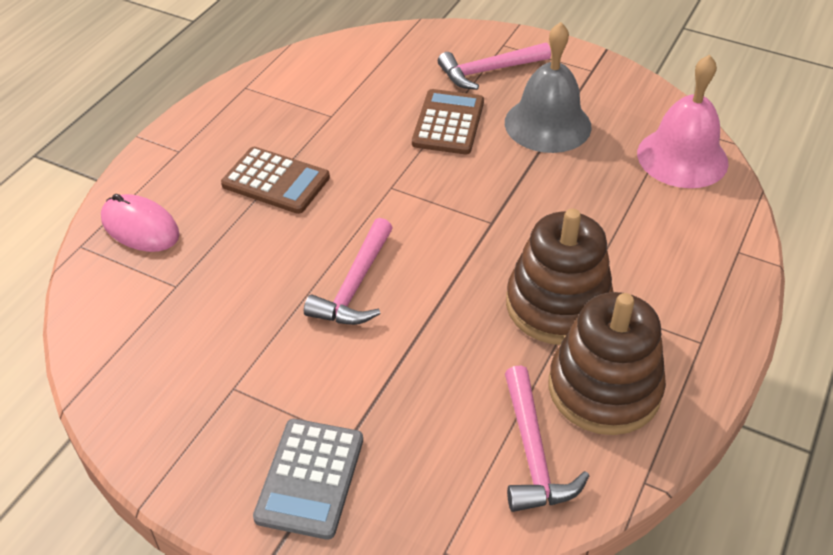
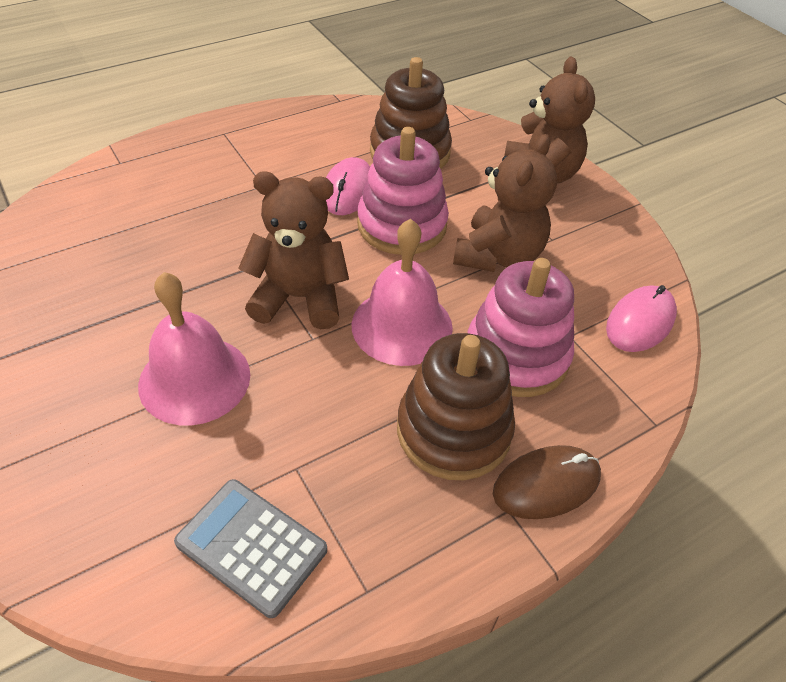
brown calculator: 2 -> 0
brown mouse: 0 -> 1
brown teddy bear: 0 -> 3
grey bell: 1 -> 0
pink bell: 1 -> 2
pink hammer: 3 -> 0
pink mouse: 1 -> 2
pink stacking toy: 0 -> 2

